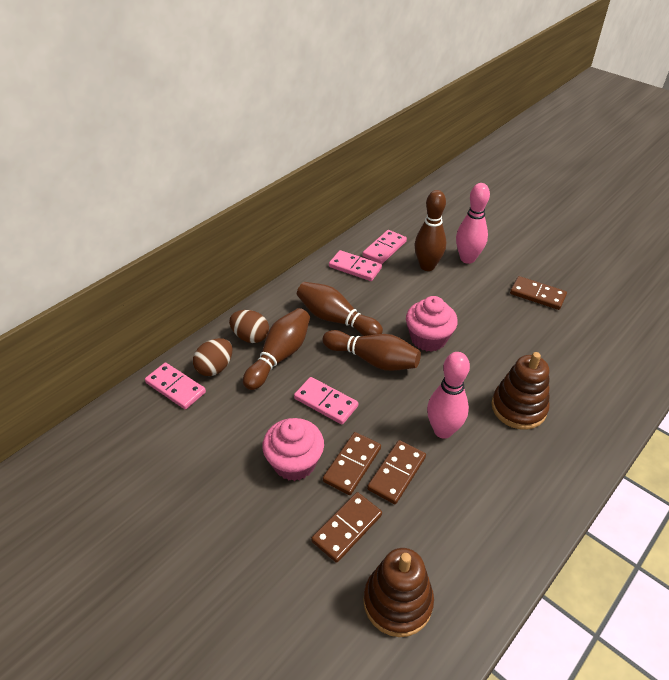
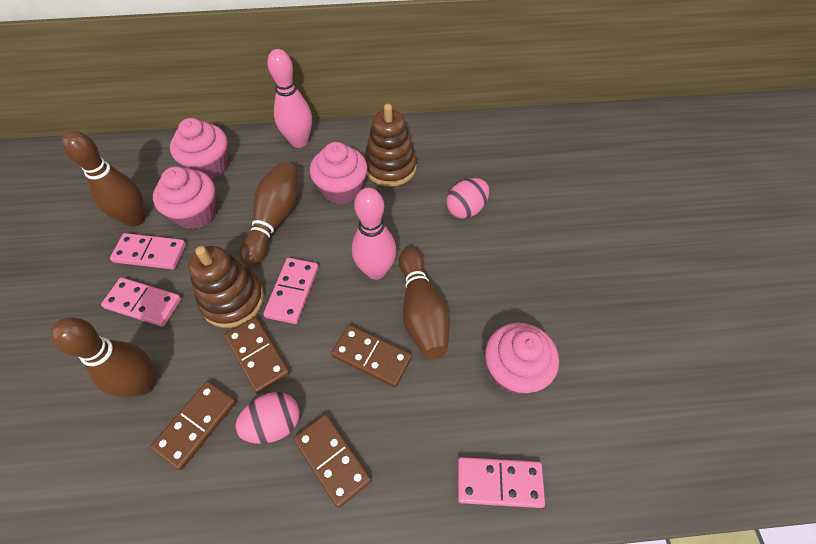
brown egg: 2 -> 0
pink cupcake: 2 -> 4
pink egg: 0 -> 2

